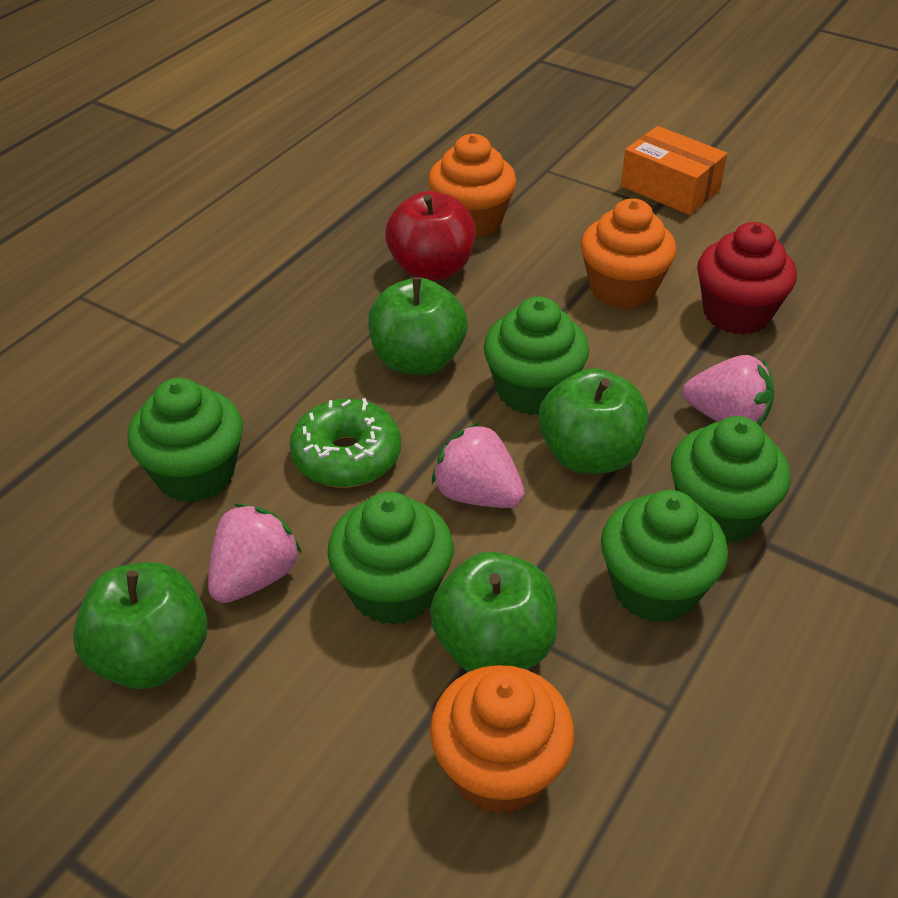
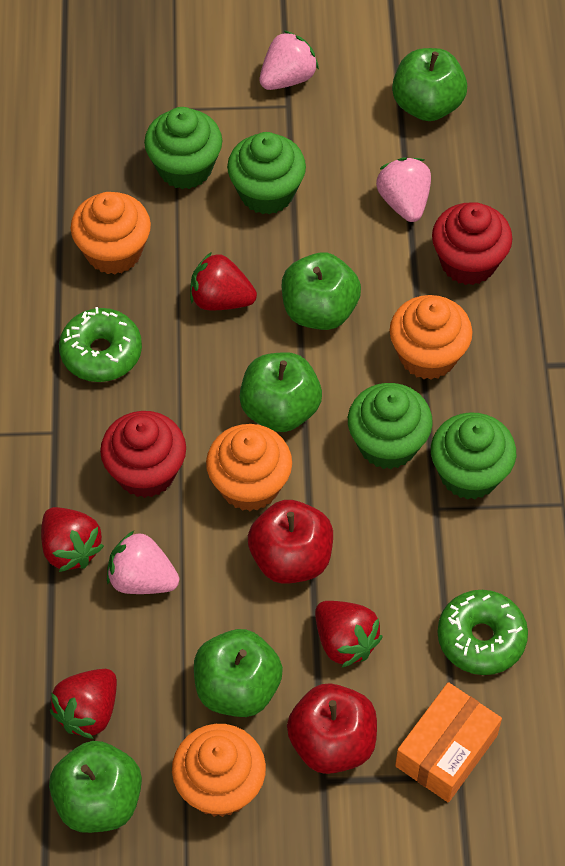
green apple: 4 -> 5
green cupcake: 5 -> 4
green donut: 1 -> 2
orange cupcake: 3 -> 4
red apple: 1 -> 2
red cupcake: 1 -> 2
red strawberry: 0 -> 4

